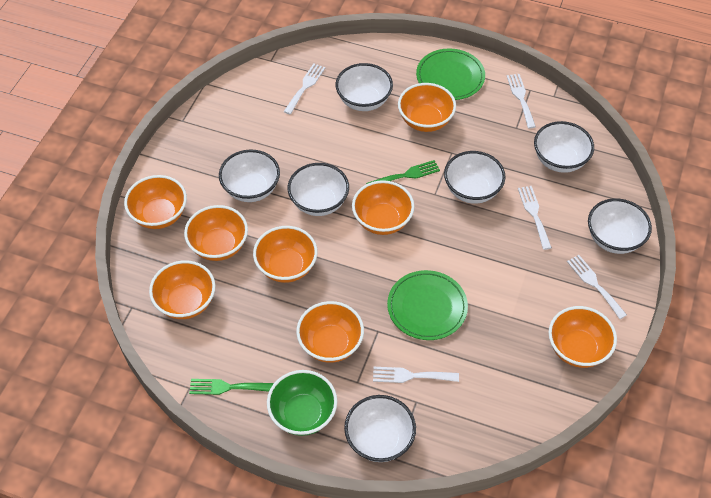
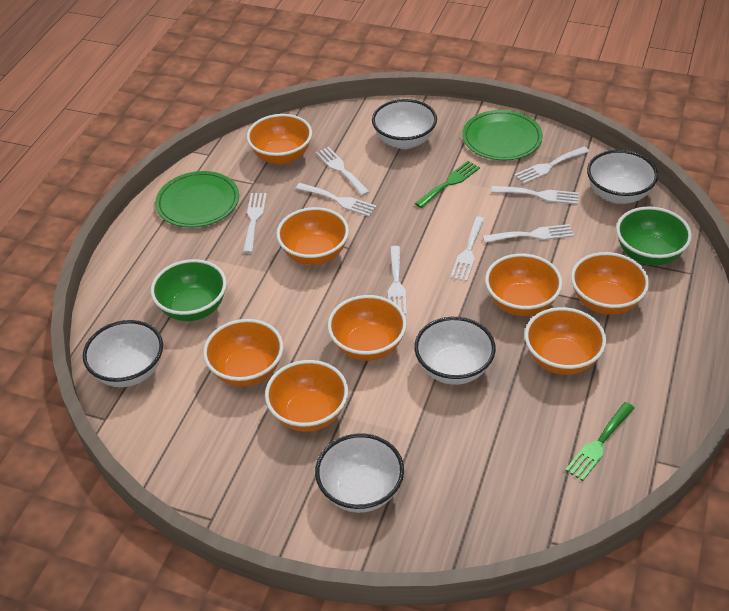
green bowl: 1 -> 2
white bowl: 7 -> 5
white fork: 5 -> 8

